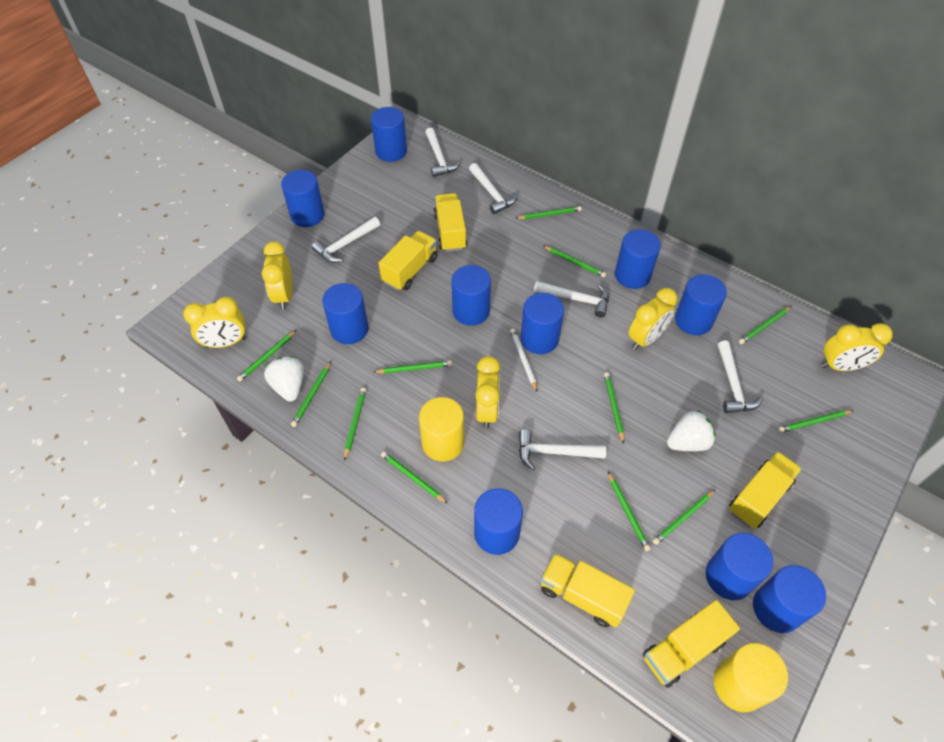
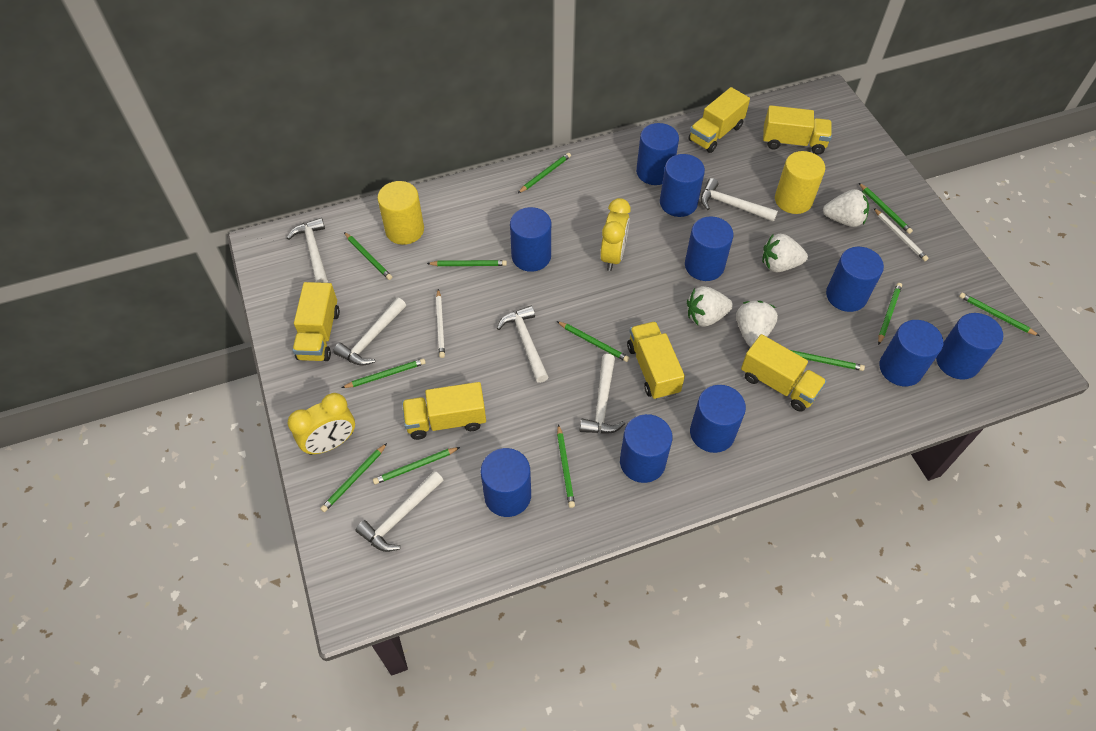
white pencil: 1 -> 2
white strawberry: 2 -> 4
yellow clock: 5 -> 2
yellow truck: 5 -> 6

